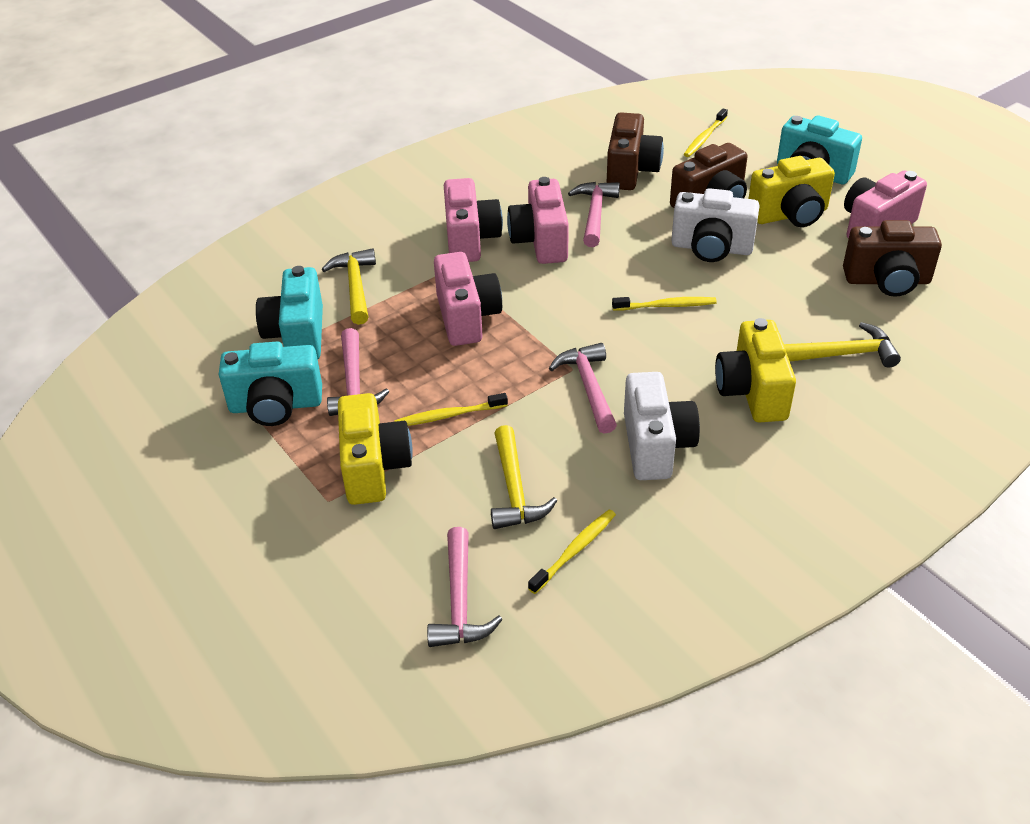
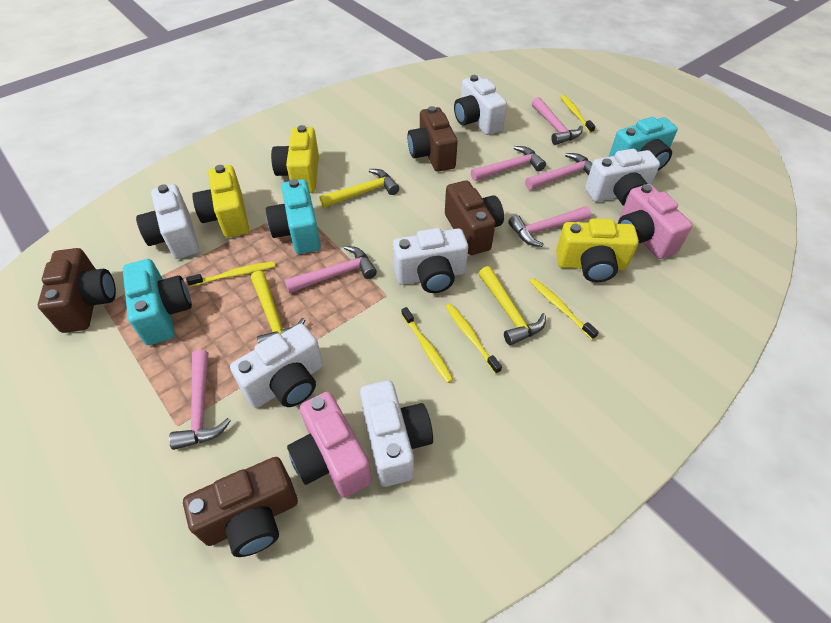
brown camera: 3 -> 4
pink camera: 4 -> 2
pink hammer: 4 -> 6
white camera: 2 -> 6
yellow toothbrush: 4 -> 5

